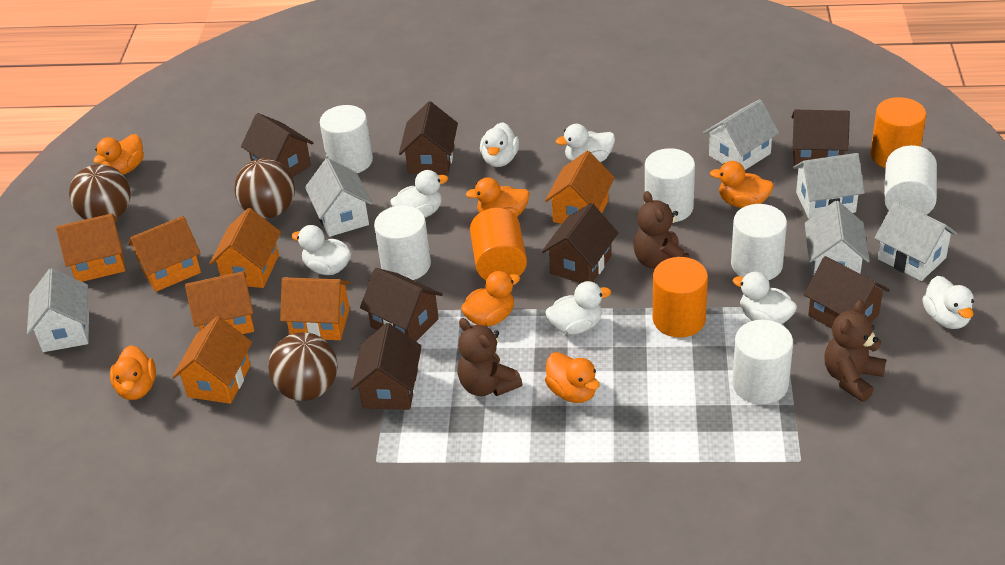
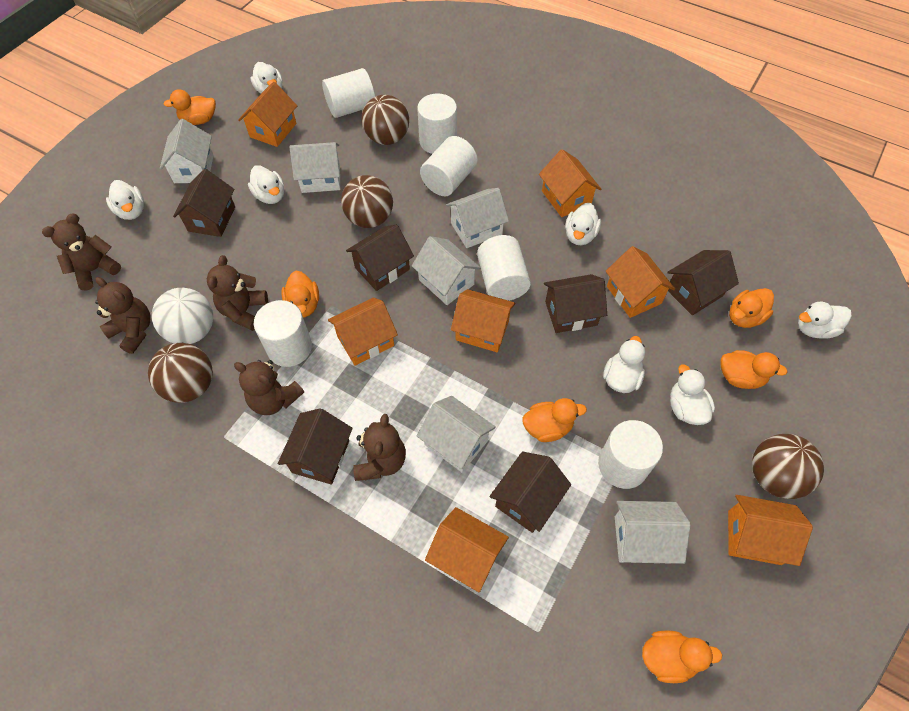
brown ball: 3 -> 4
brown house: 7 -> 6
brown teddy bear: 3 -> 5
orange cylinder: 3 -> 0
white ball: 0 -> 1

